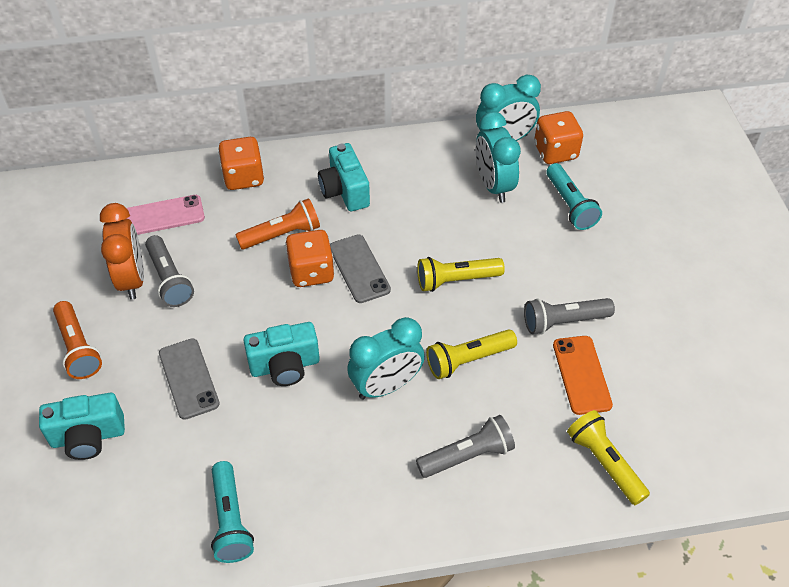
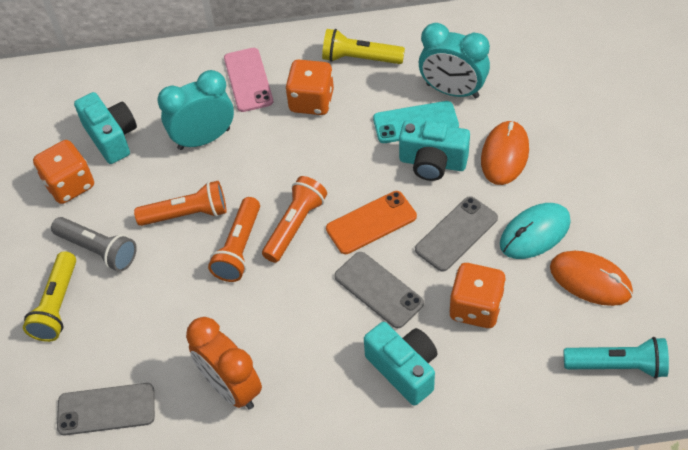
grey flashlight: 3 -> 1
grey phone: 2 -> 3
orange flashlight: 2 -> 3
orange mouse: 0 -> 2
turquoise clock: 3 -> 2
turquoise flashlight: 2 -> 1
turquoise mouse: 0 -> 1
turquoise phone: 0 -> 1
yellow flashlight: 3 -> 2

